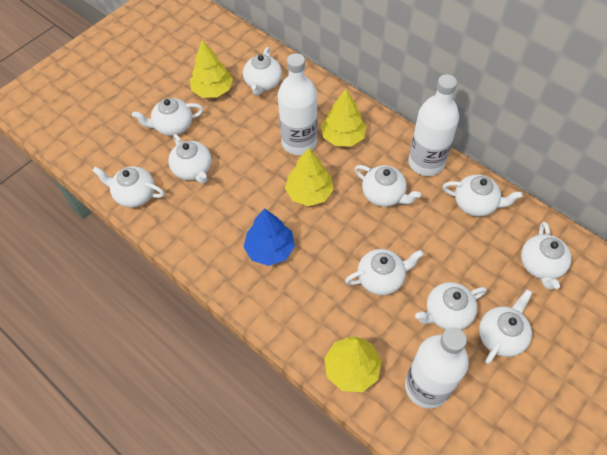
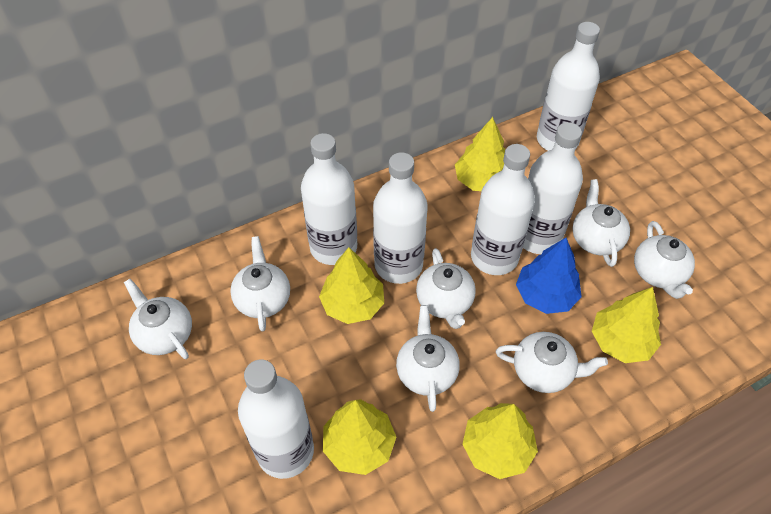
white bottle: 3 -> 6
white teapot: 10 -> 7
yellow tree: 4 -> 5

